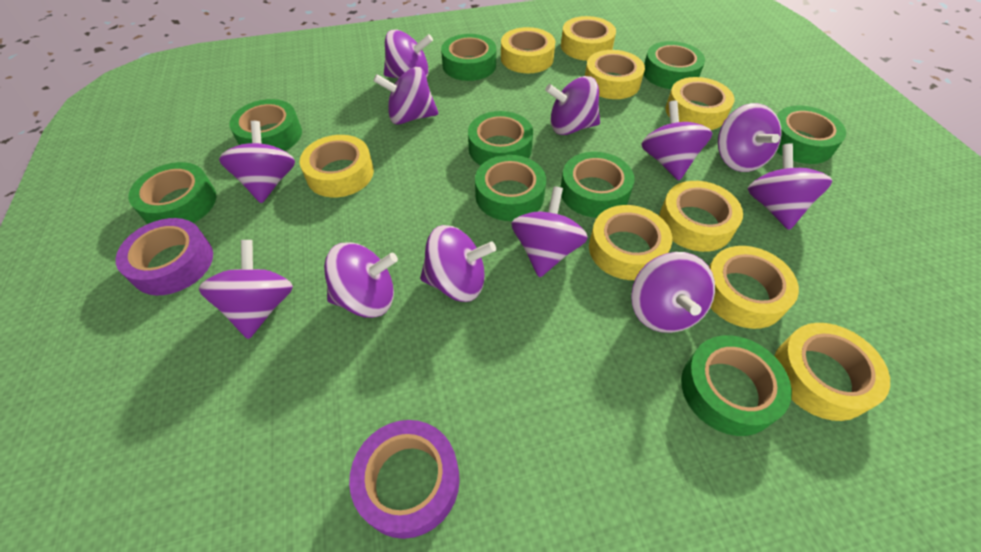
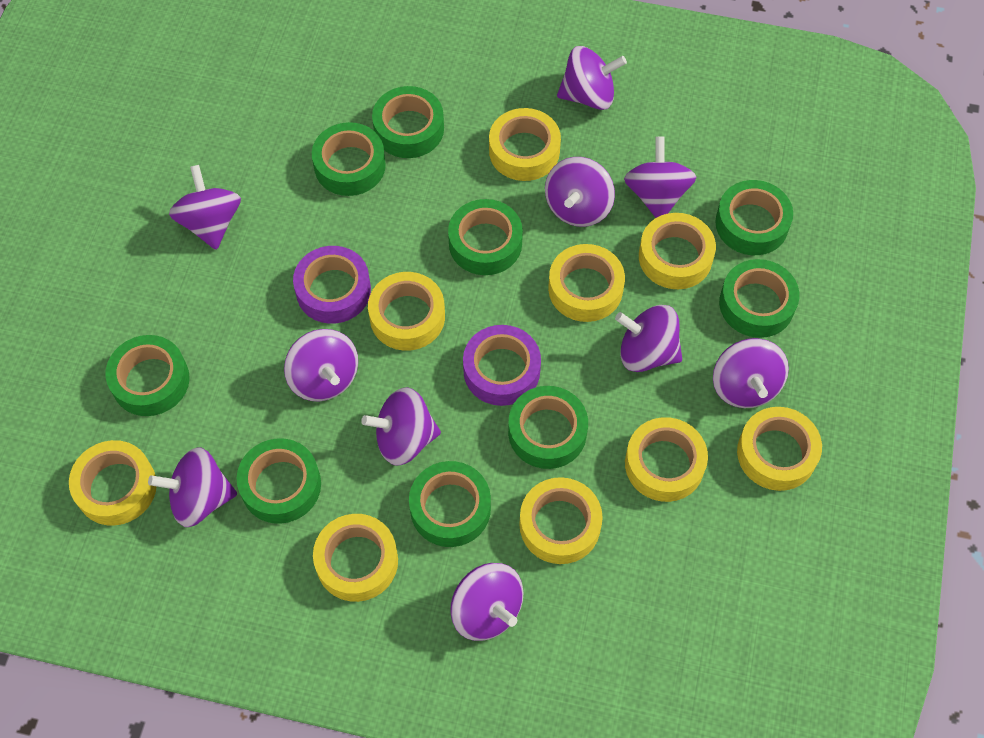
purple spinning top: 12 -> 10

